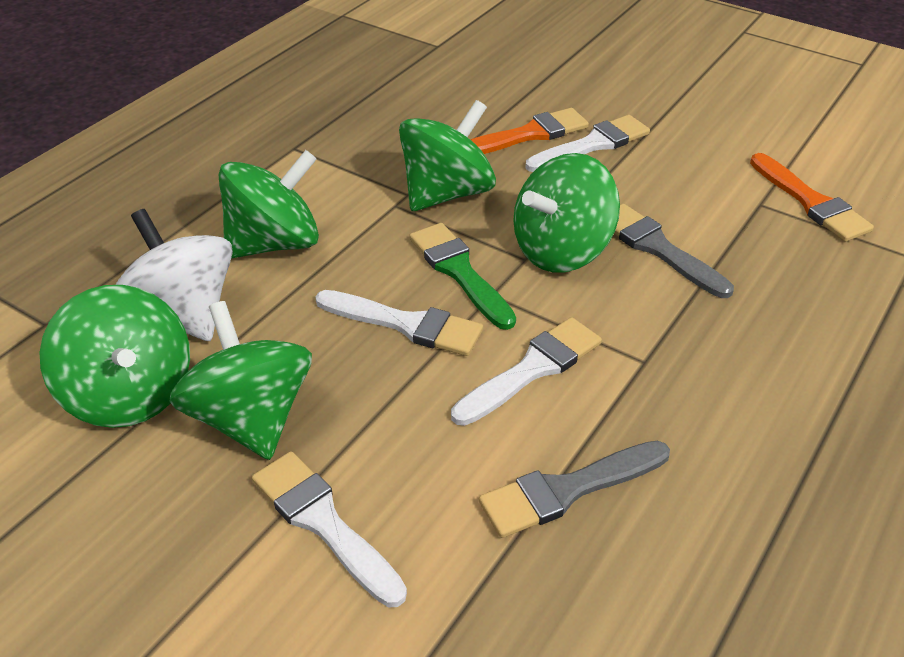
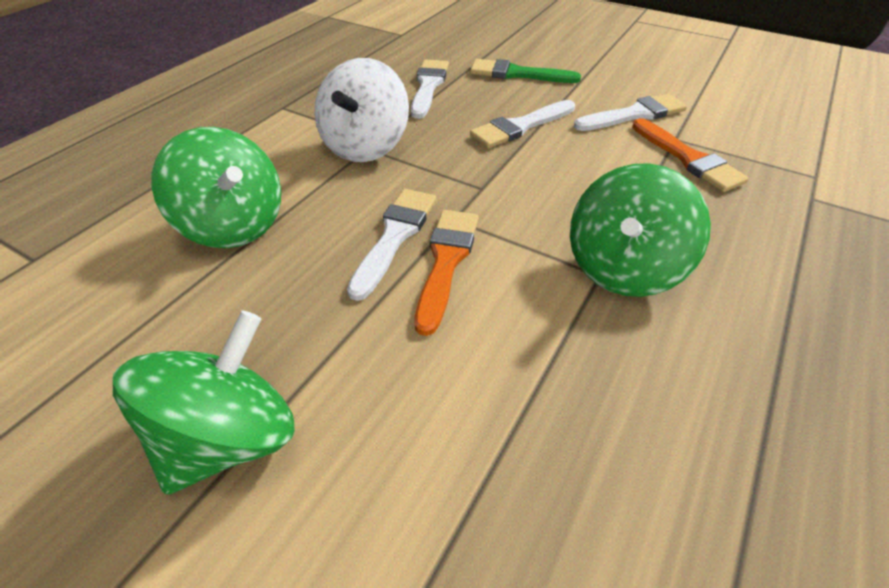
green spinning top: 5 -> 3
grey brush: 2 -> 0

